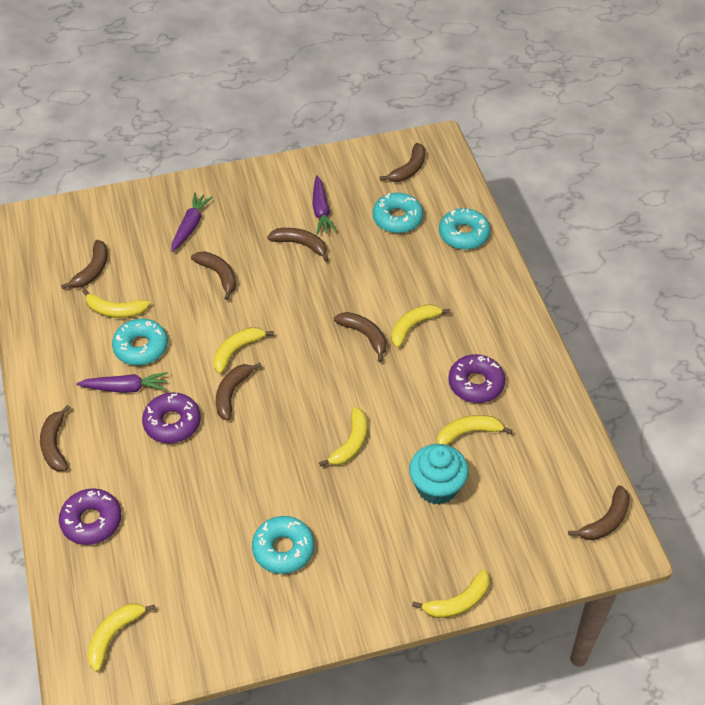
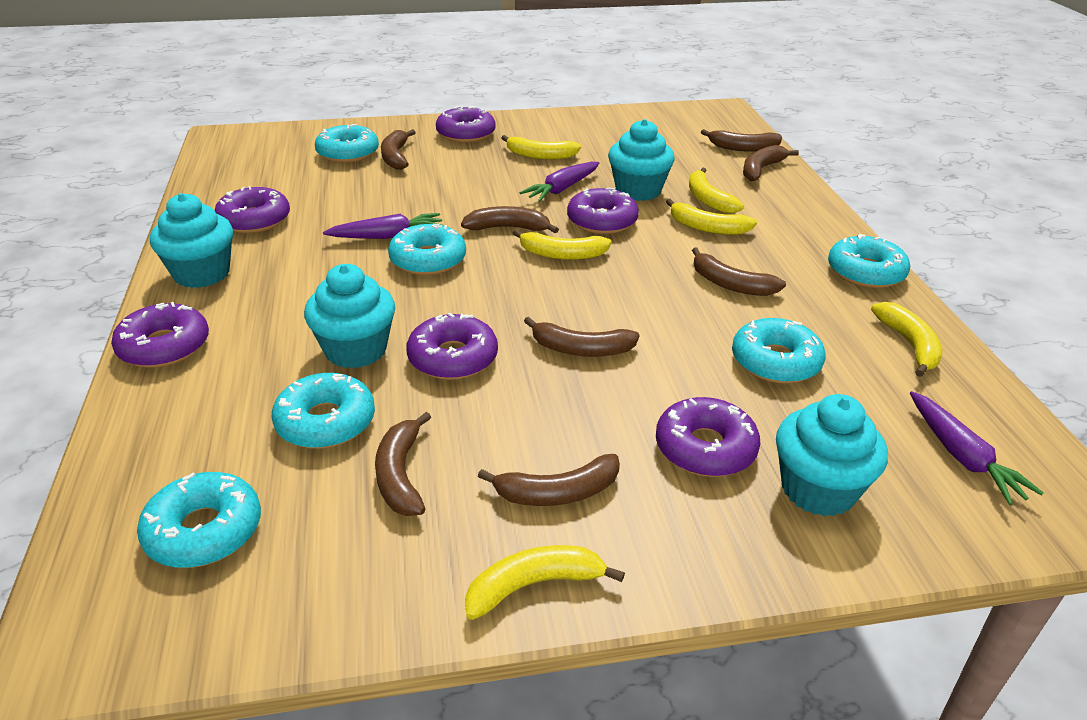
purple donut: 3 -> 6
turquoise cupcake: 1 -> 4
turquoise donut: 4 -> 6
yellow banana: 7 -> 6

